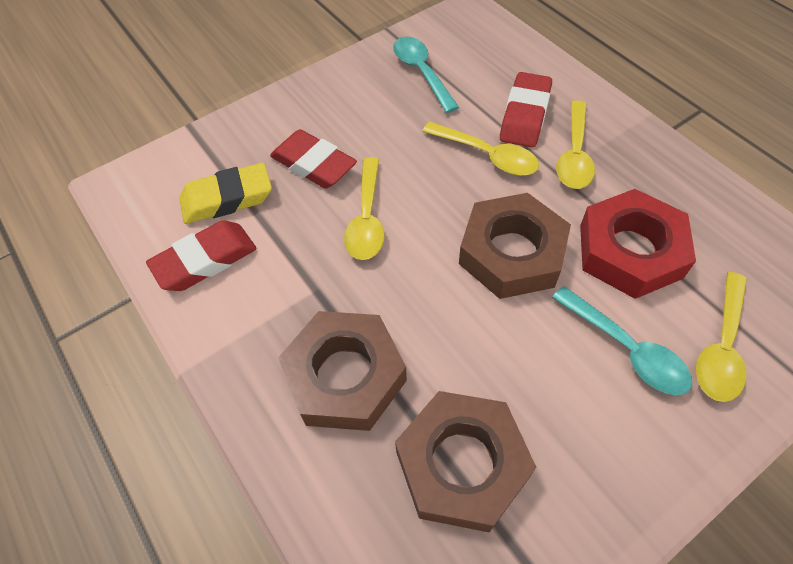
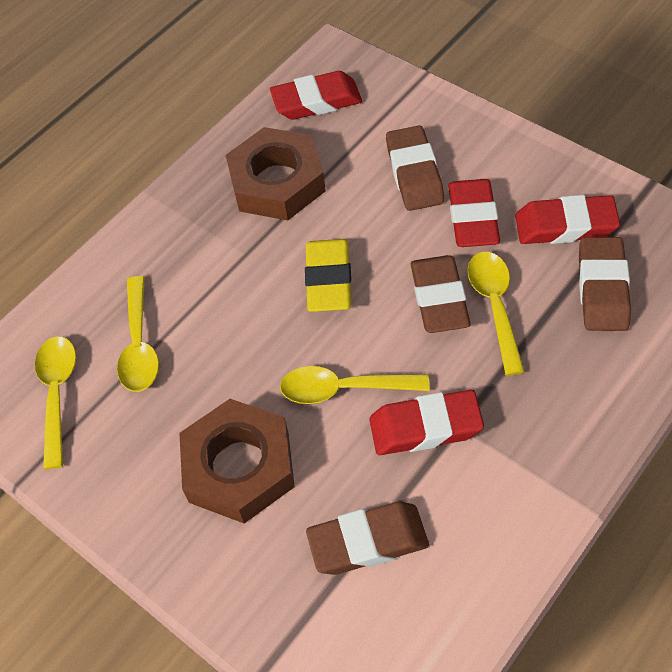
brown eraser: 0 -> 4
brown nut: 3 -> 2
red eraser: 3 -> 4
red nut: 1 -> 0
turquoise spoon: 2 -> 0

